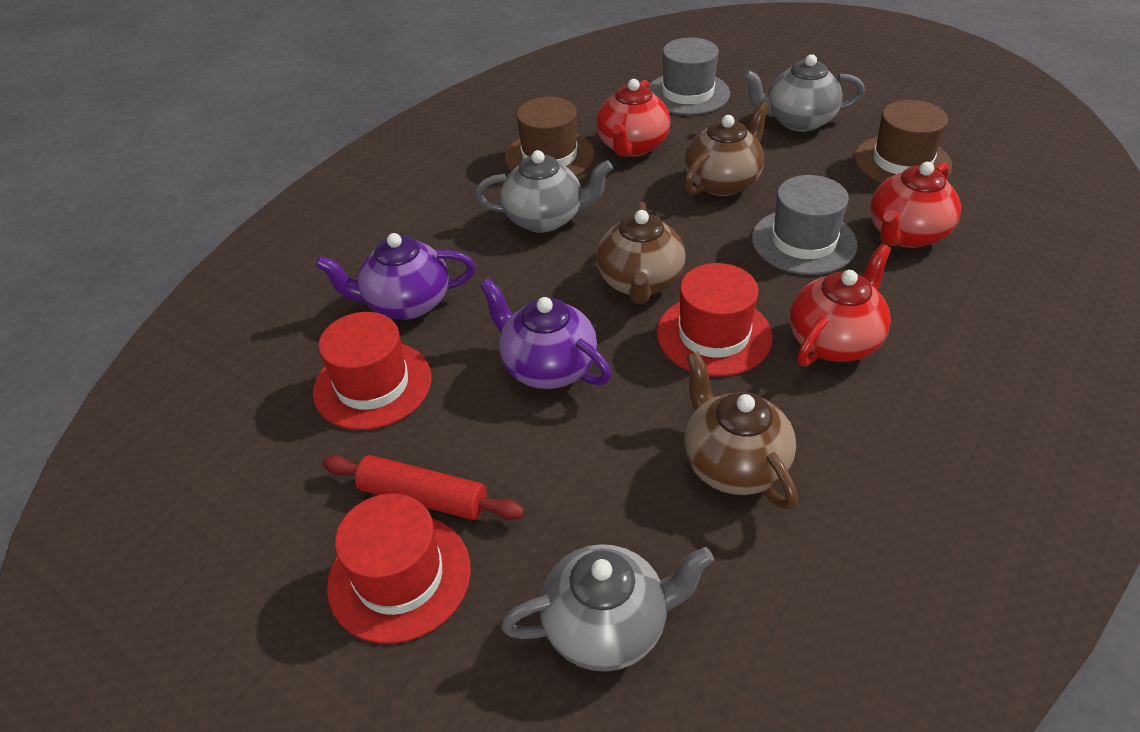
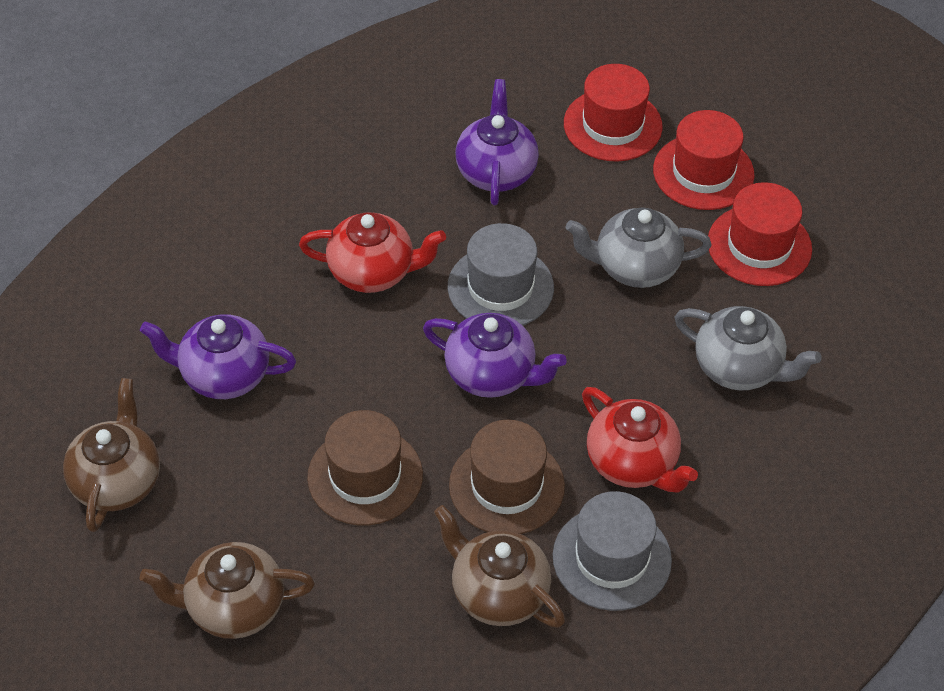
grey teapot: 3 -> 2
purple teapot: 2 -> 3
red rolling pin: 1 -> 0
red teapot: 3 -> 2

